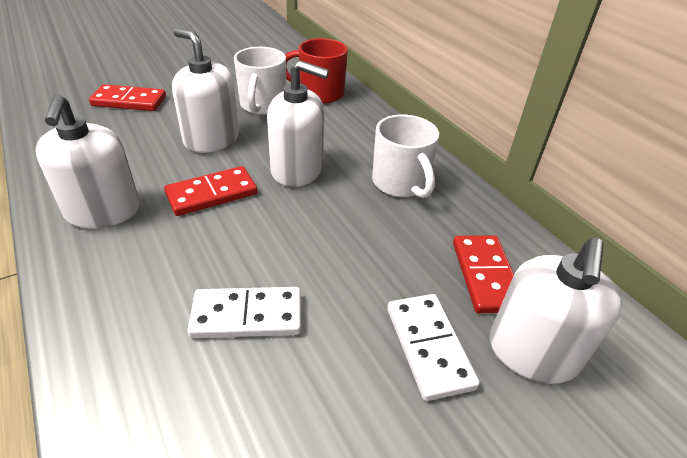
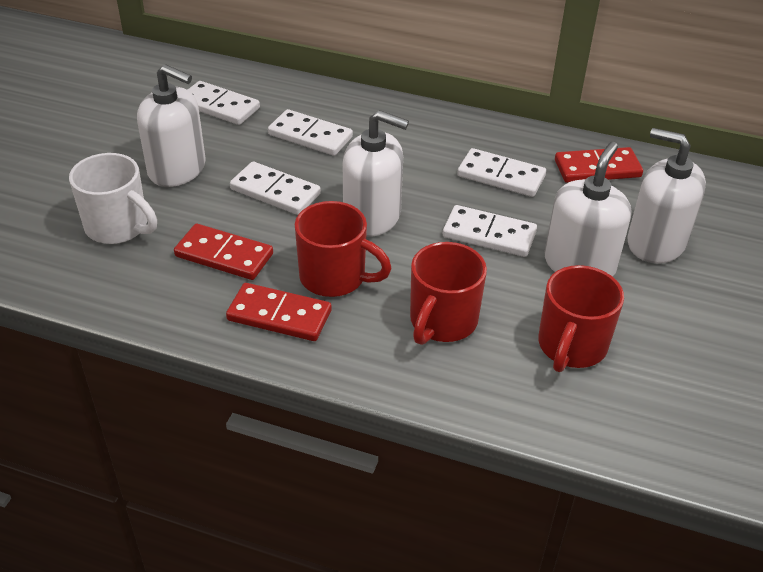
red mug: 1 -> 3
white domino: 2 -> 5
white mug: 2 -> 1

